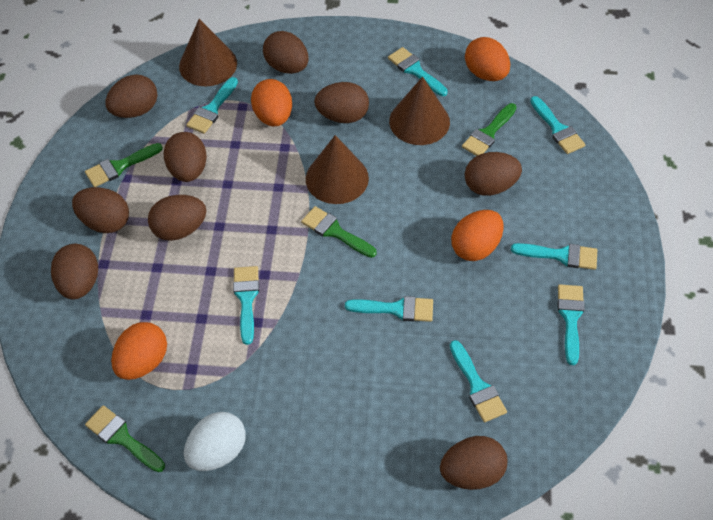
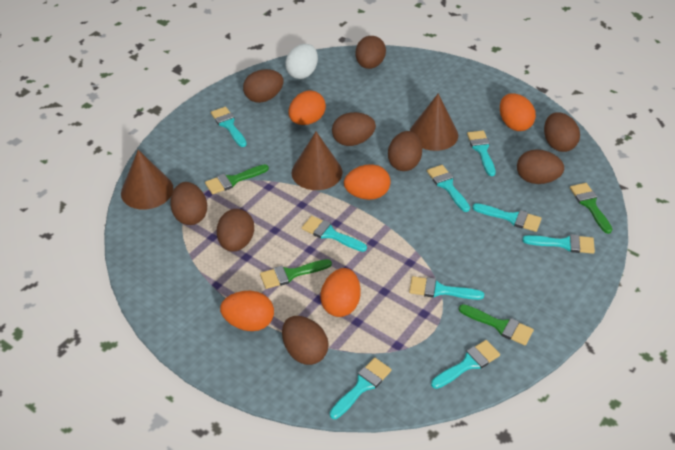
orange egg: 4 -> 5
turquoise brush: 8 -> 9

